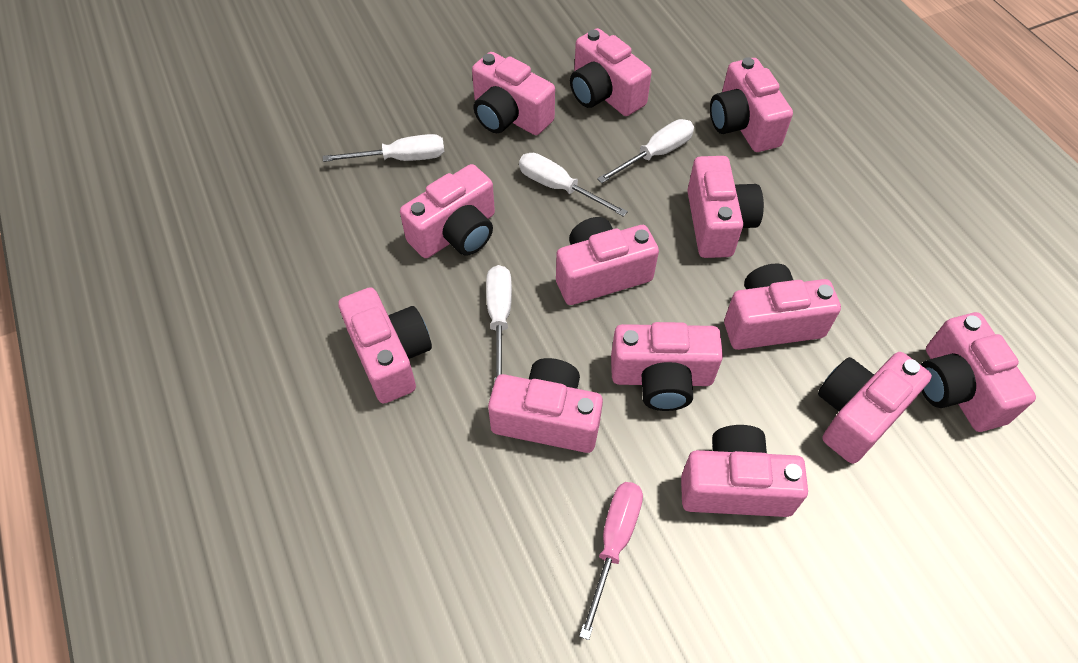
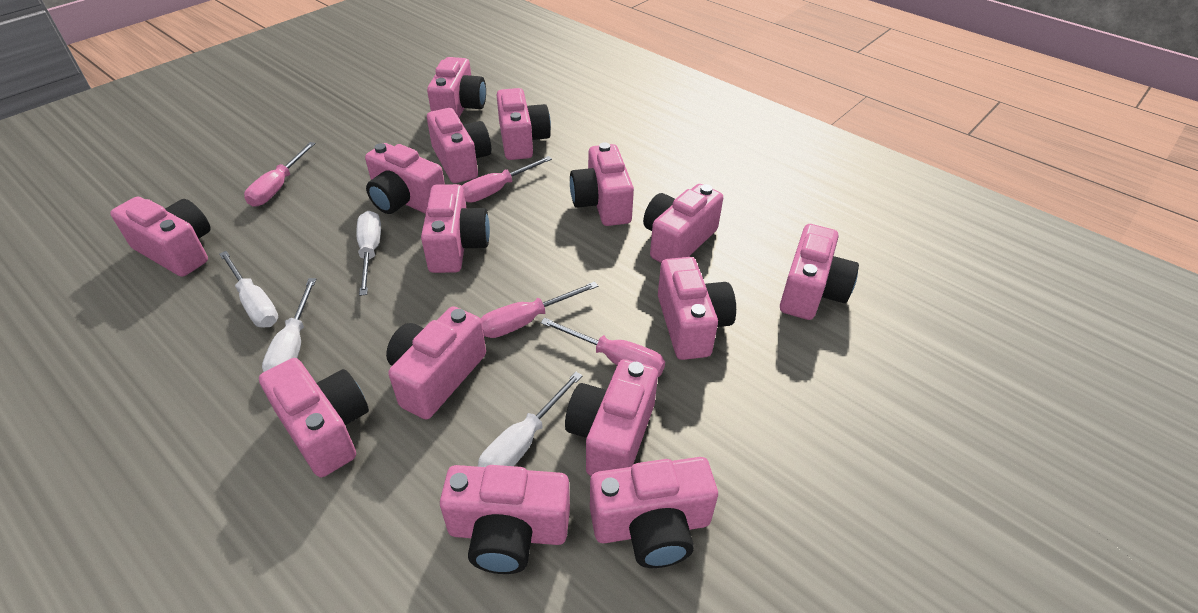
pink camera: 13 -> 15
pink screwdriver: 1 -> 4

